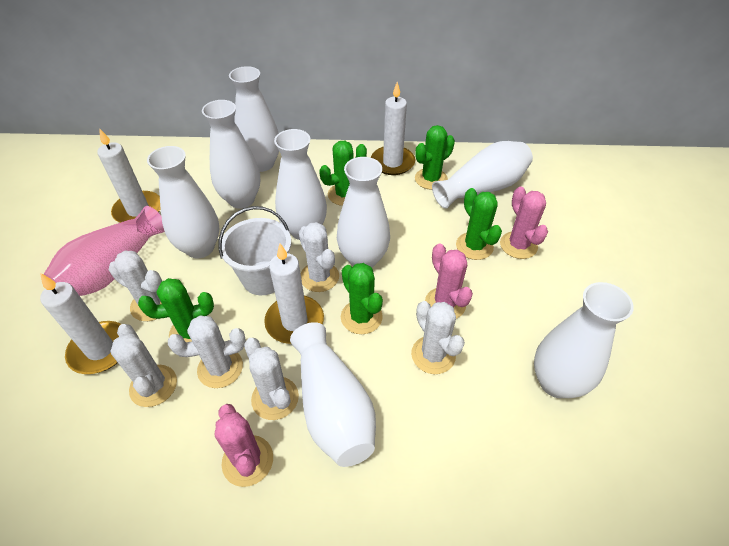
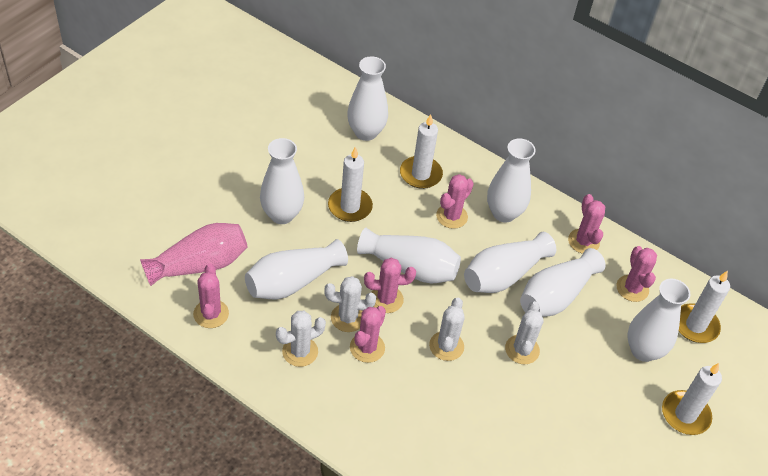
green cactus: 5 -> 0
pink cactus: 3 -> 6
white bucket: 1 -> 0
white cactus: 6 -> 4

